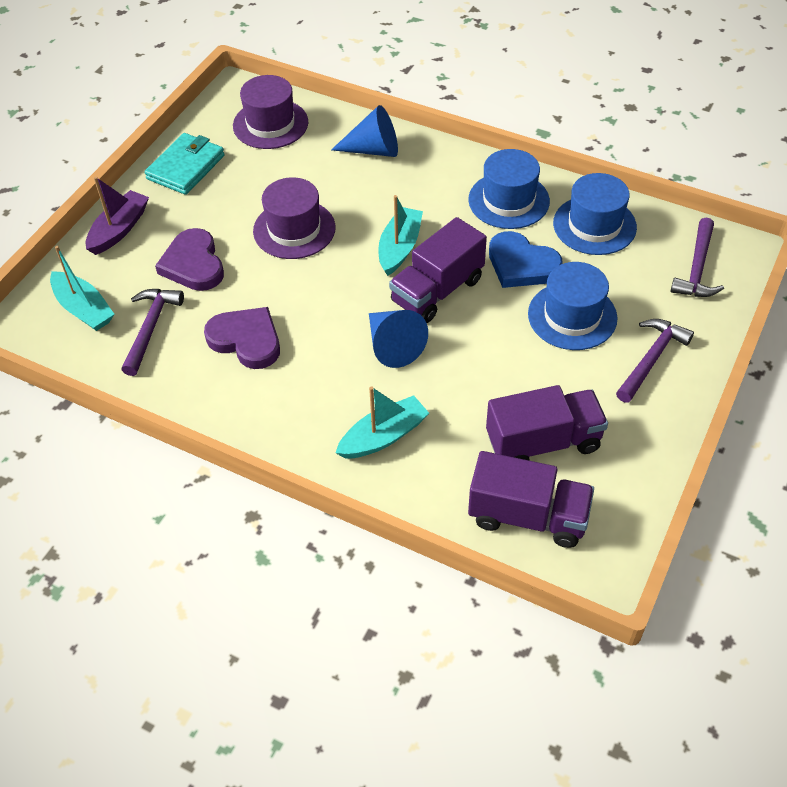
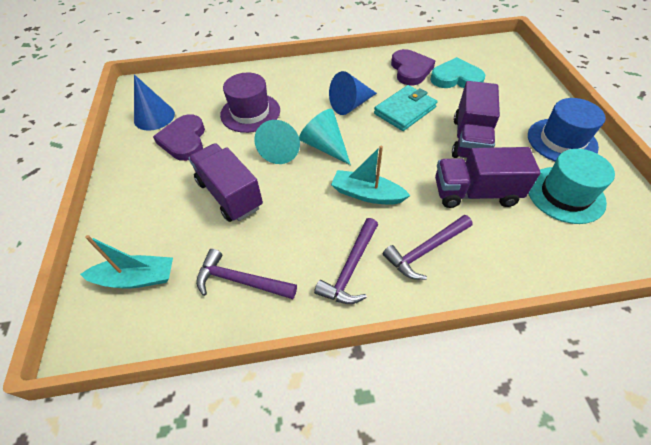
blue hat: 3 -> 1
blue heart: 1 -> 0
purple boat: 1 -> 0
purple hat: 2 -> 1
turquoise boat: 3 -> 2
turquoise cone: 0 -> 2
turquoise hat: 0 -> 1
turquoise heart: 0 -> 1

